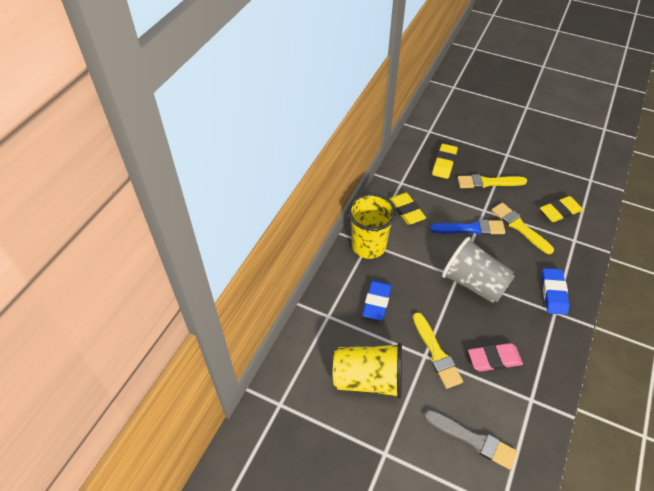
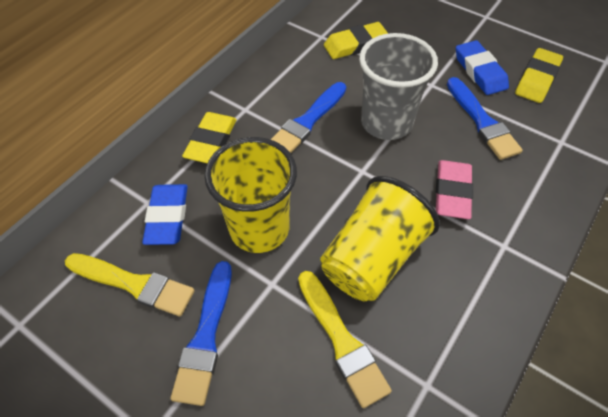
blue brush: 1 -> 3
grey brush: 1 -> 0
yellow brush: 3 -> 2

